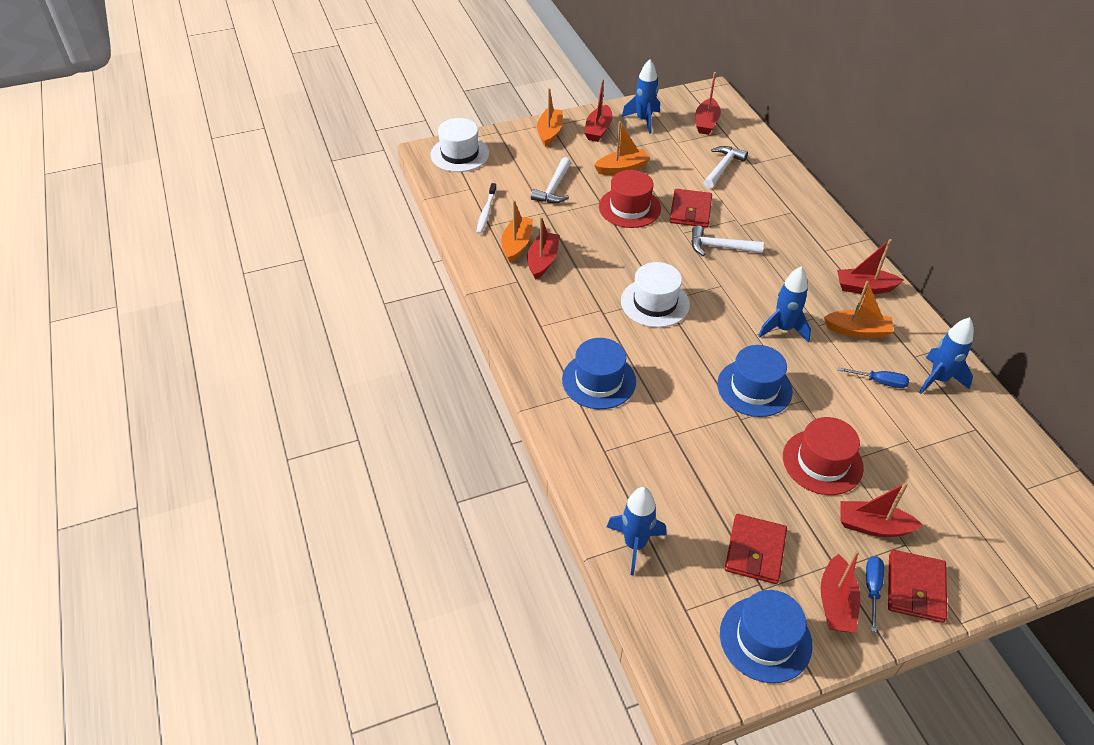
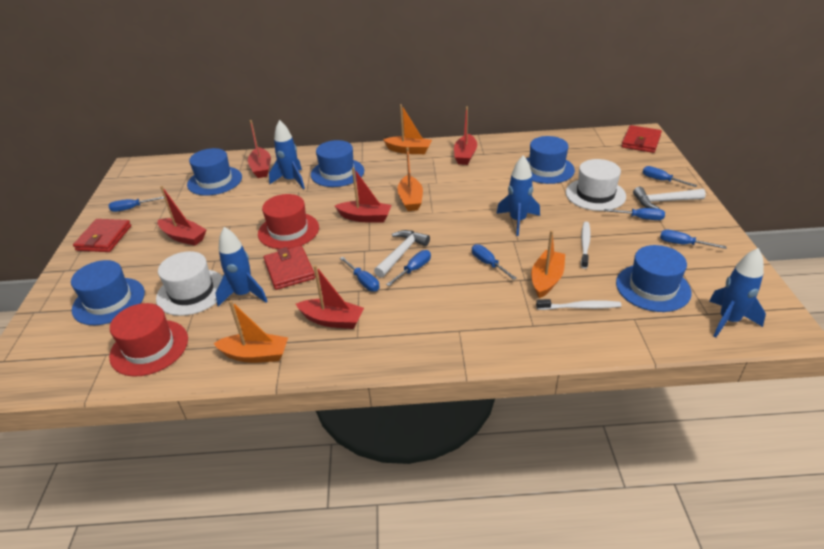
blue hat: 3 -> 5
blue screwdriver: 2 -> 7
red boat: 6 -> 5
white hammer: 3 -> 2
white toothbrush: 1 -> 2

